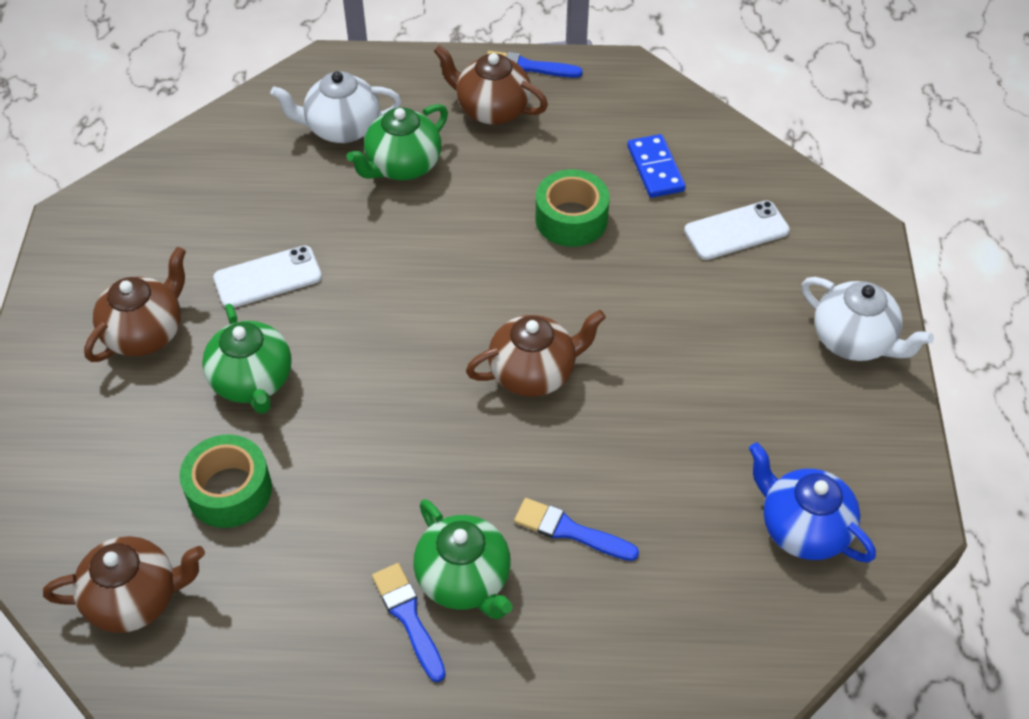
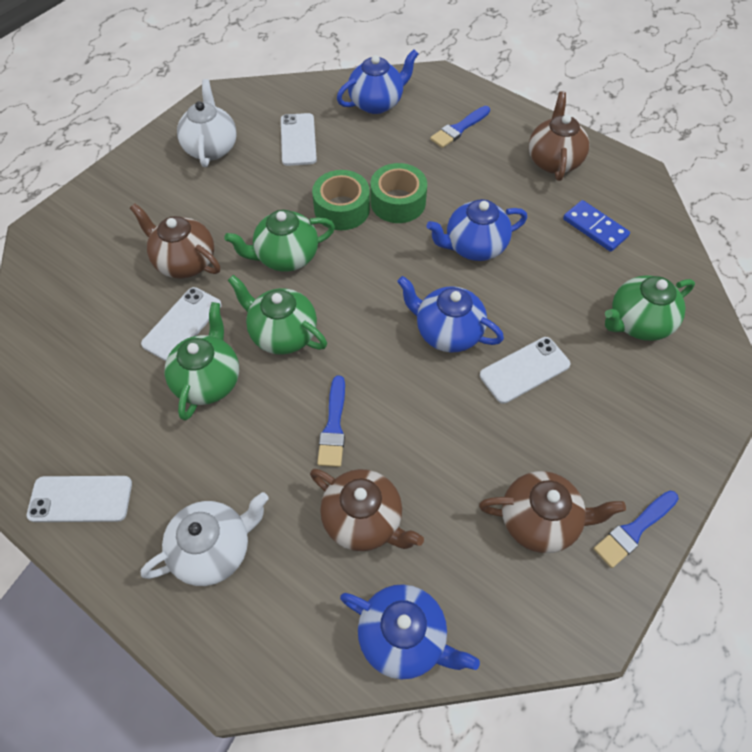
blue teapot: 1 -> 4
green teapot: 3 -> 4
white phone: 2 -> 4

